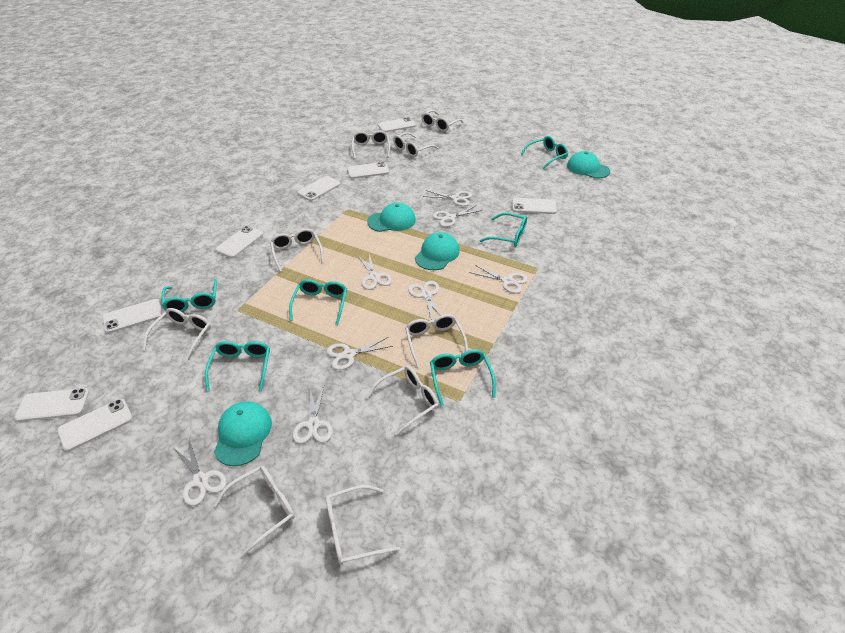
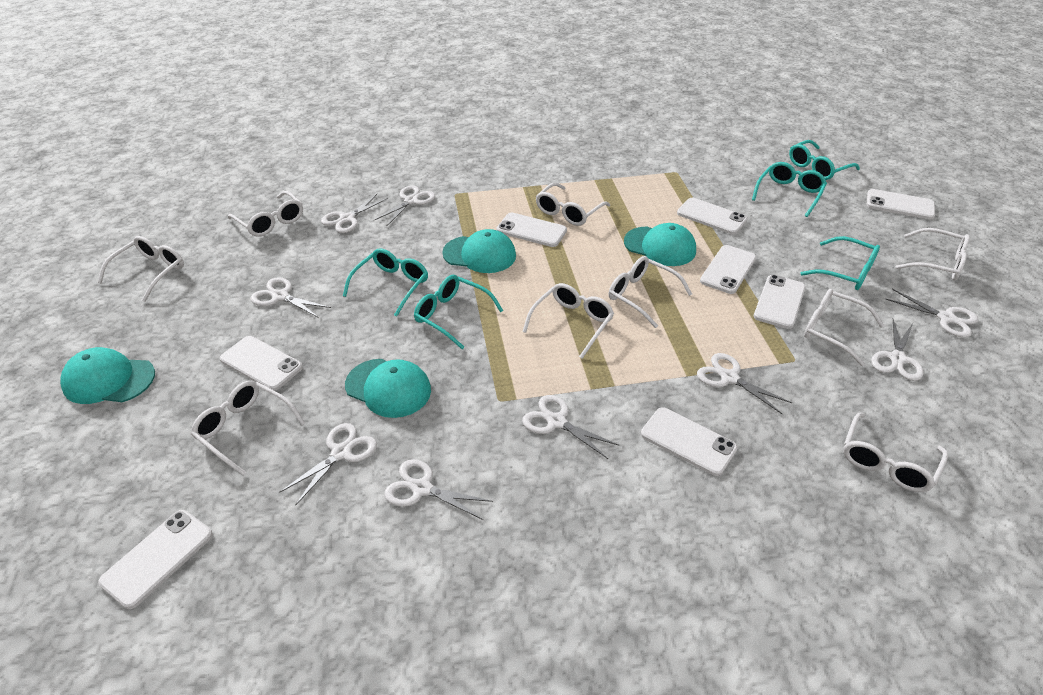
turquoise glasses: 6 -> 5
white scissors: 8 -> 9

